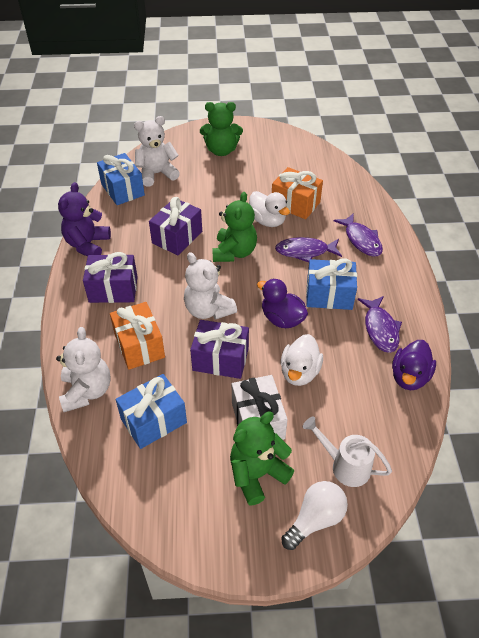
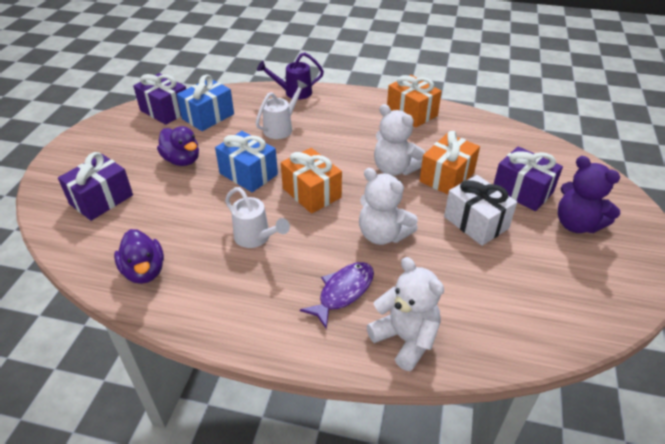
blue gift: 3 -> 2
green teddy bear: 3 -> 0
orange gift: 2 -> 3
purple fish: 3 -> 1
purple watering can: 0 -> 1
white duck: 2 -> 0
white light bulb: 1 -> 0
white watering can: 1 -> 2

